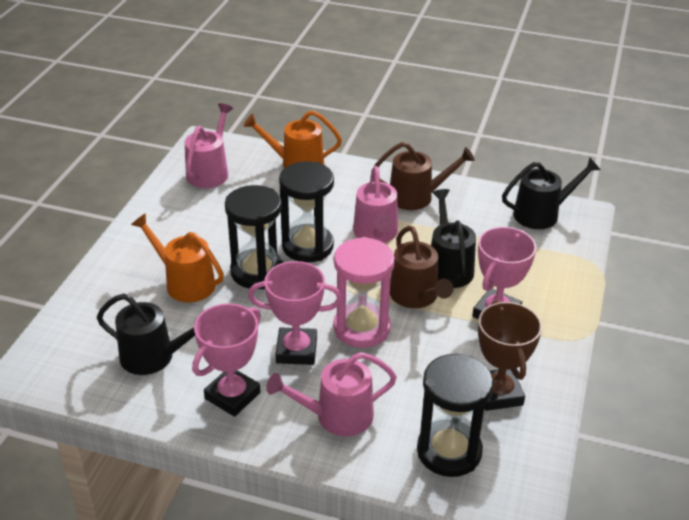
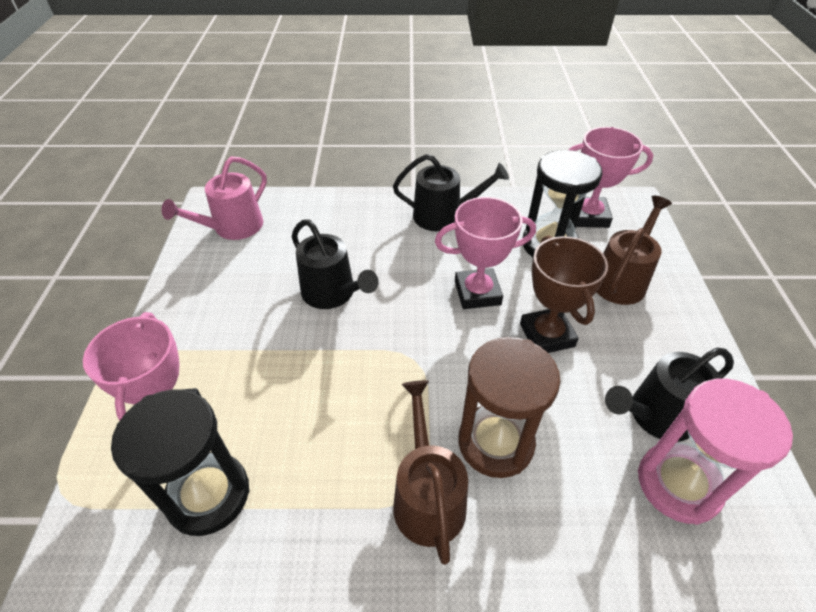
black hourglass: 3 -> 2
brown hourglass: 0 -> 1
orange watering can: 2 -> 0
pink watering can: 3 -> 1

